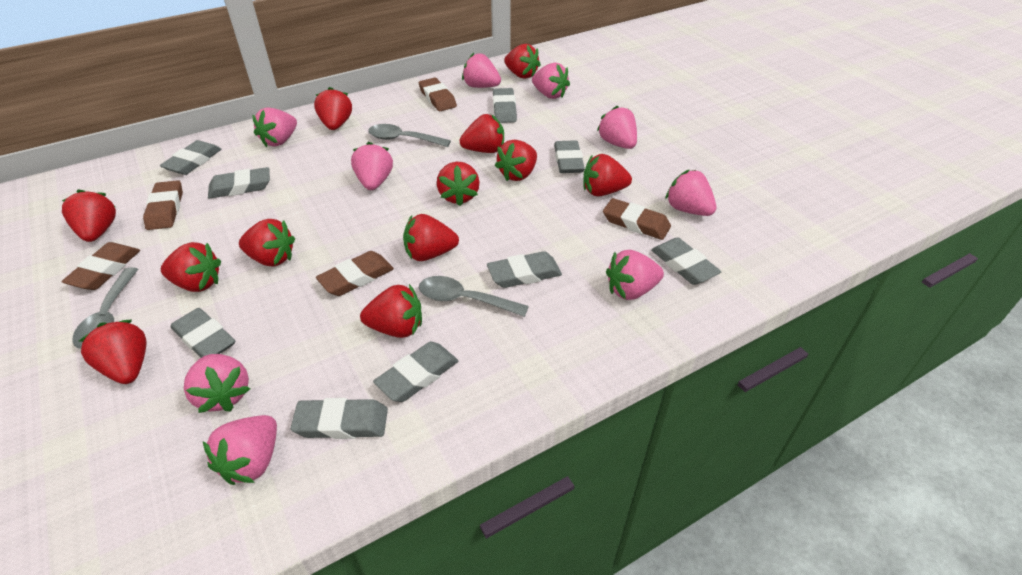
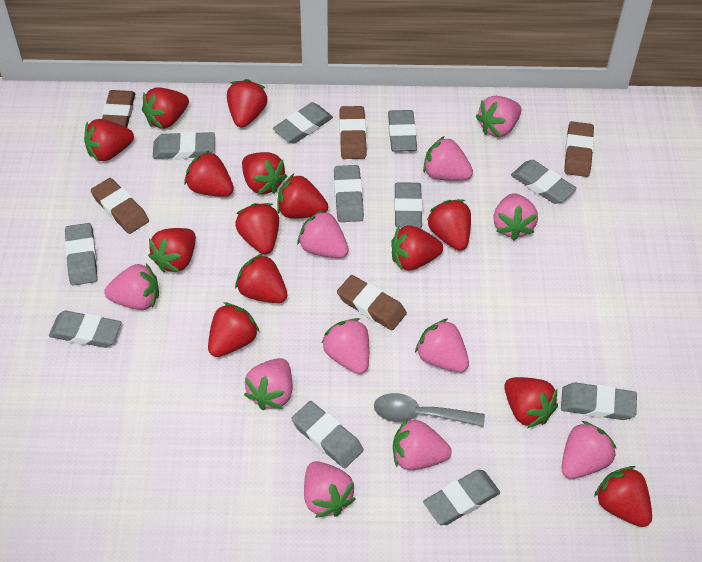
grey eraser: 9 -> 11
grey spoon: 3 -> 1
pink strawberry: 9 -> 11
red strawberry: 12 -> 14

